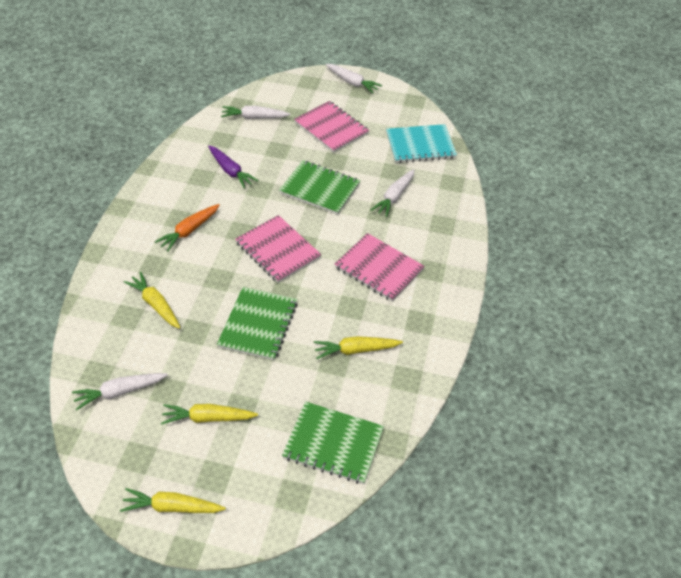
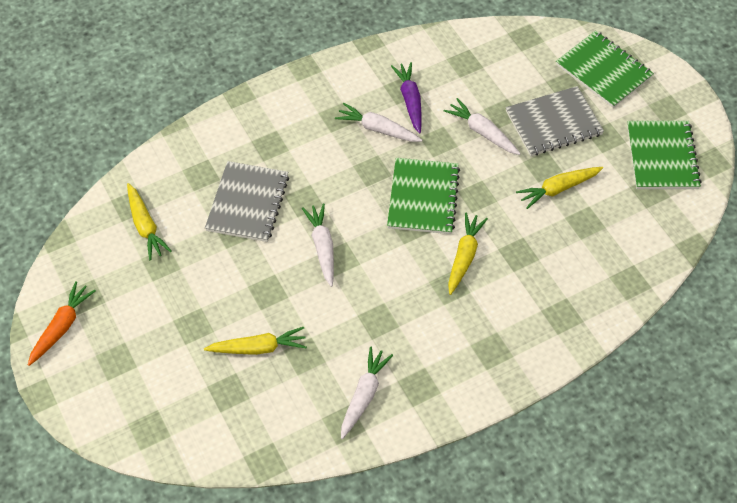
grey notebook: 0 -> 2
pink notebook: 3 -> 0
turquoise notebook: 1 -> 0

